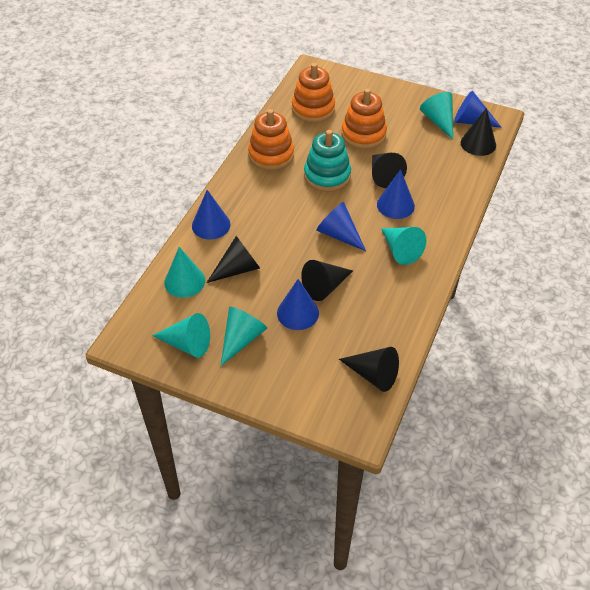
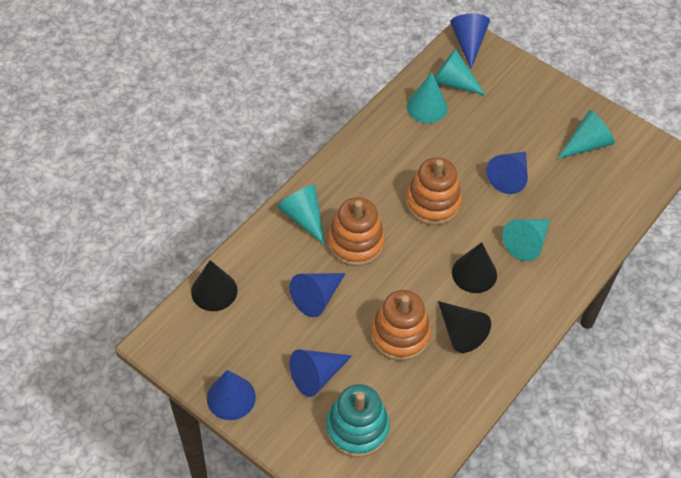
black cone: 5 -> 3

